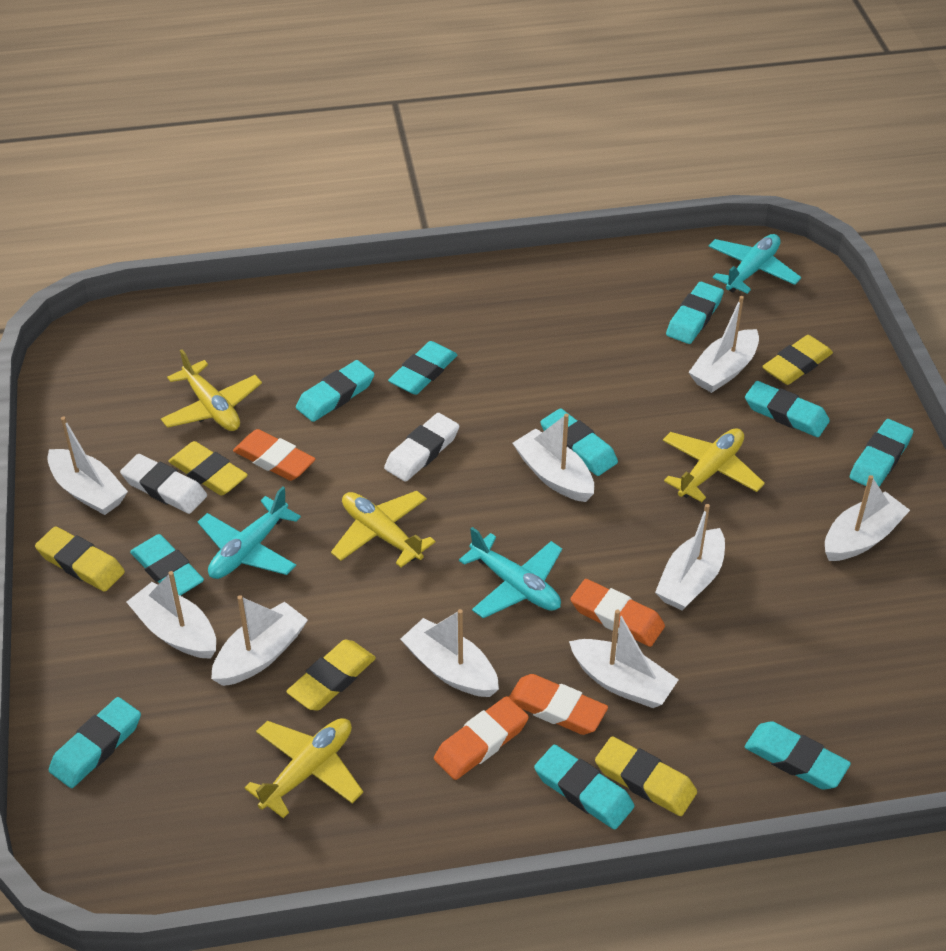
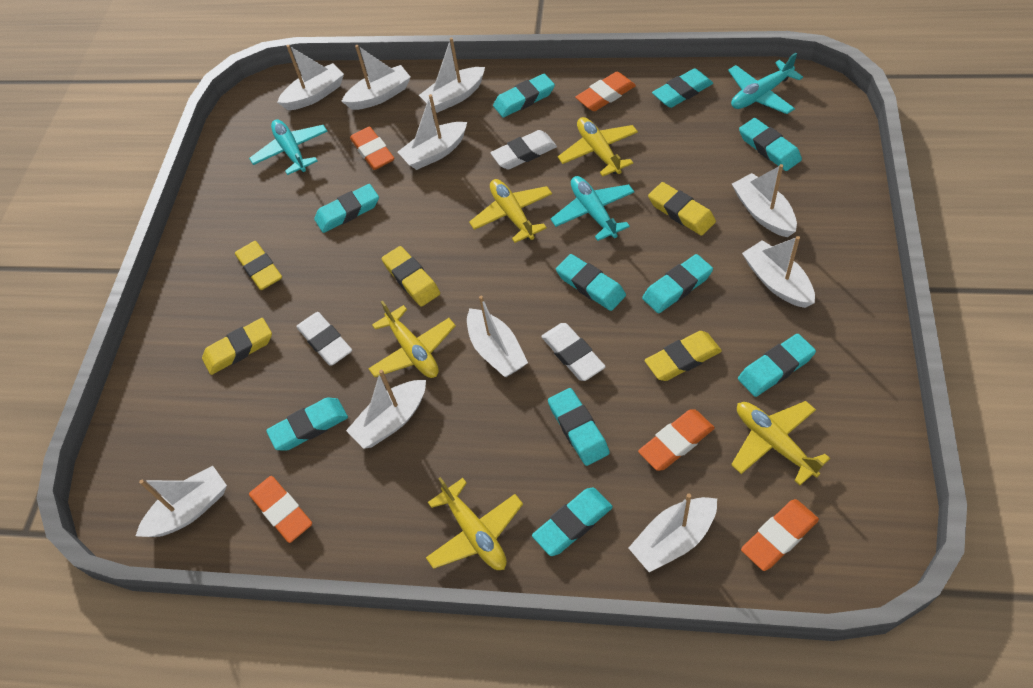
orange eraser: 4 -> 5
white boat: 9 -> 10
white eraser: 2 -> 3
yellow plane: 4 -> 5

